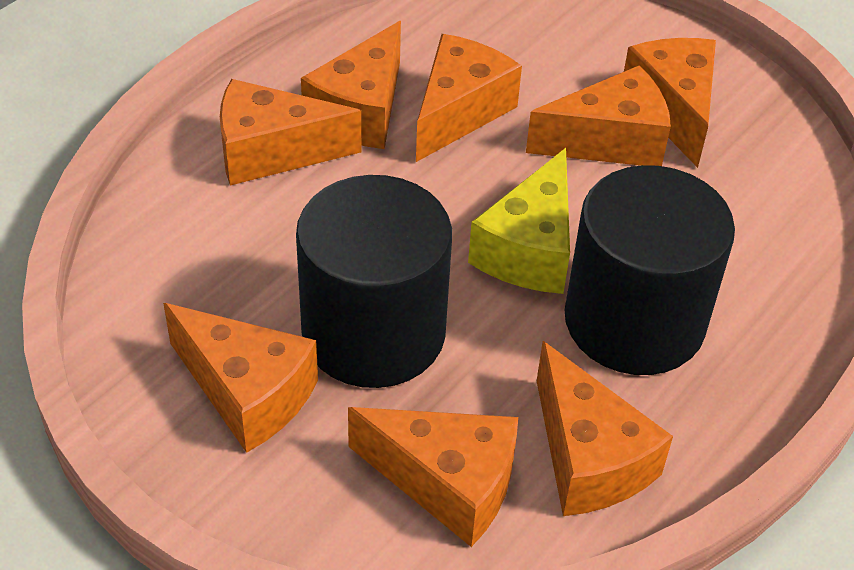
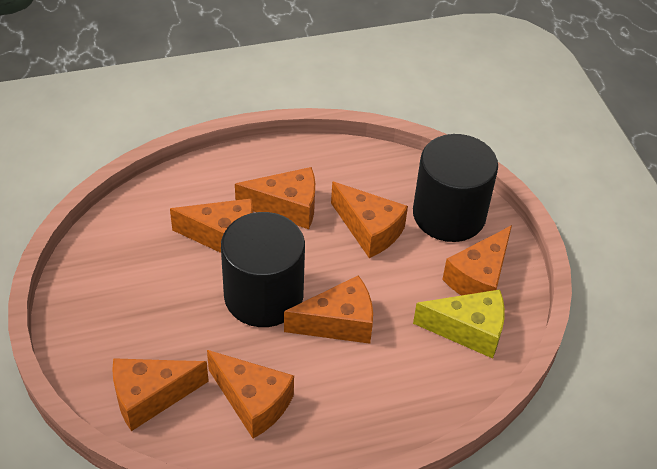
orange cheese: 8 -> 7

